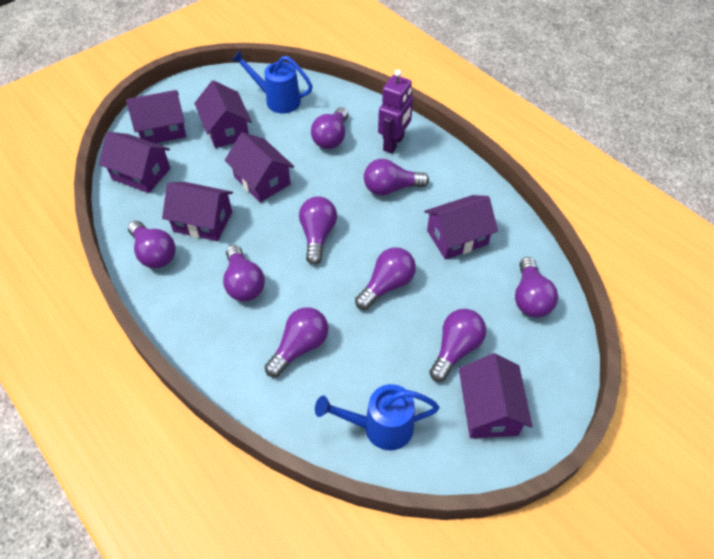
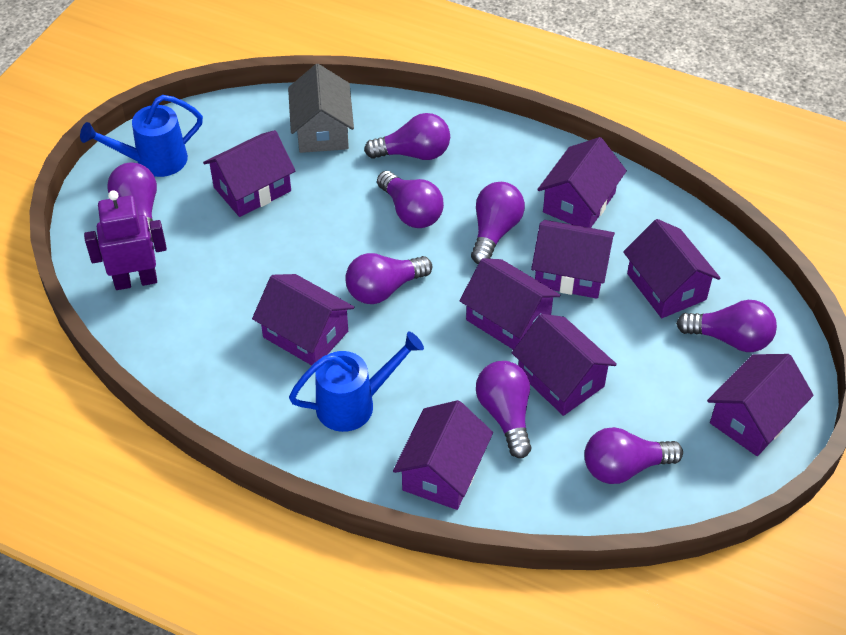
grey house: 0 -> 1
purple house: 7 -> 9
purple light bulb: 9 -> 8

